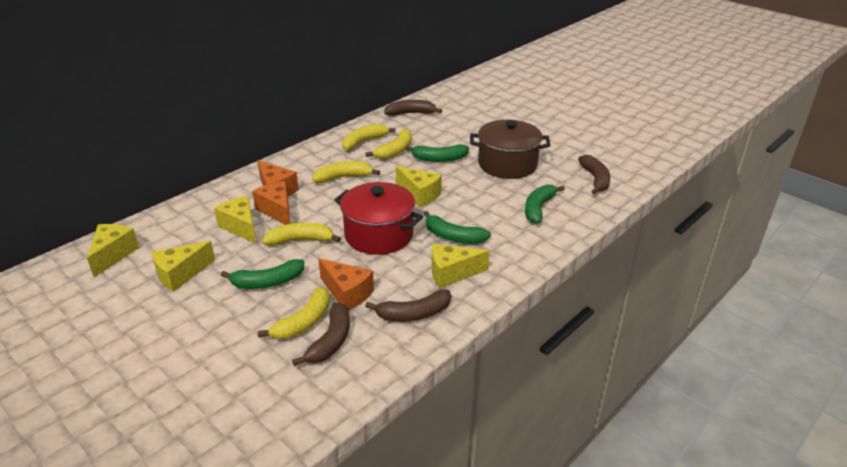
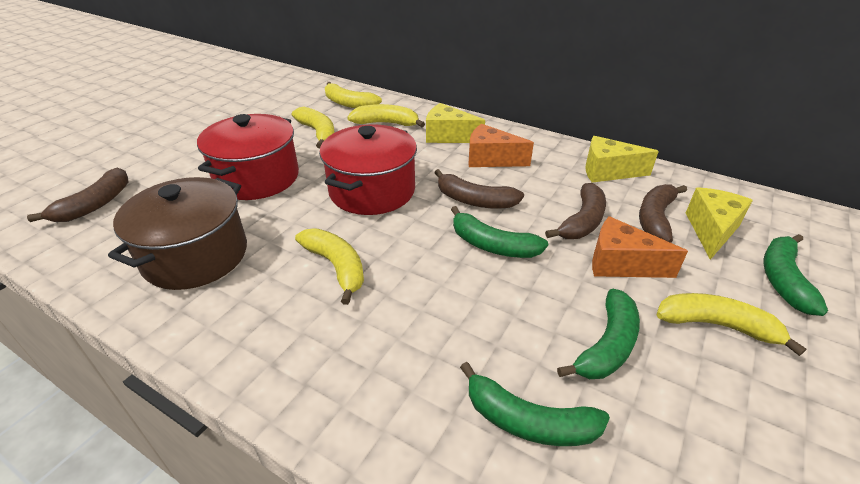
orange cheese: 3 -> 2
red pot: 1 -> 2
yellow cheese: 5 -> 3

